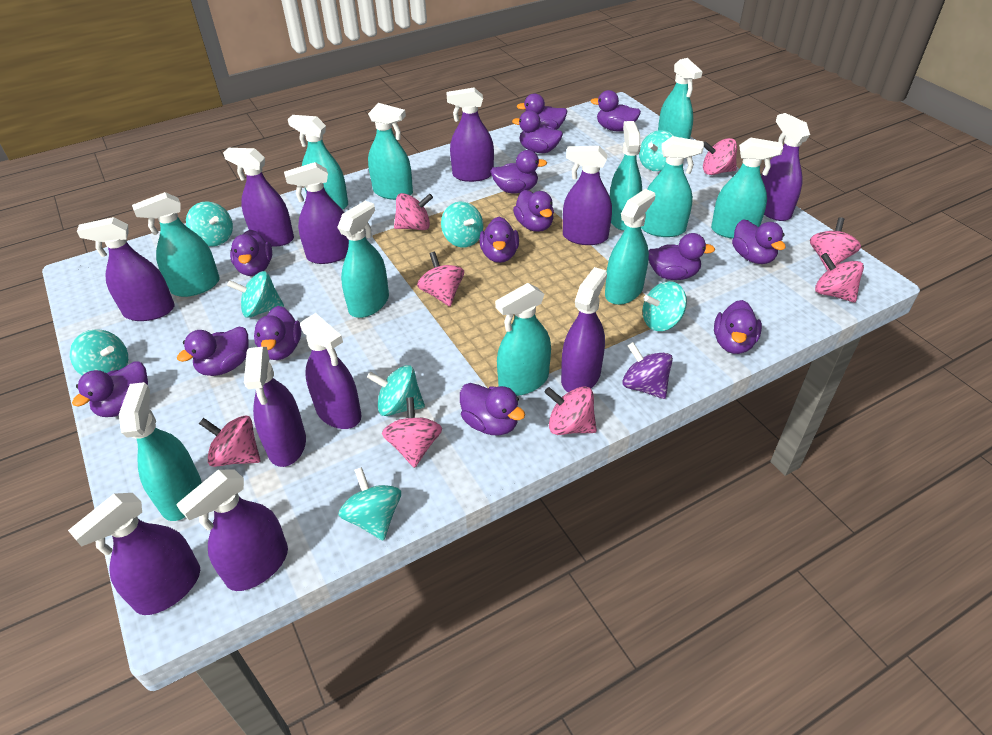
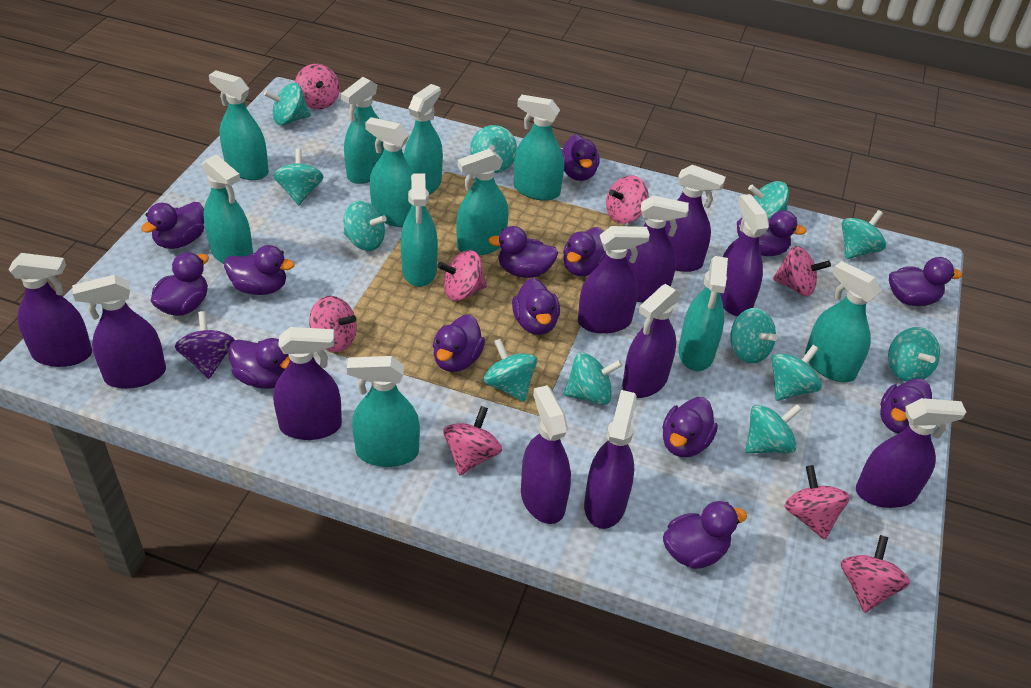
turquoise spinning top: 8 -> 12

